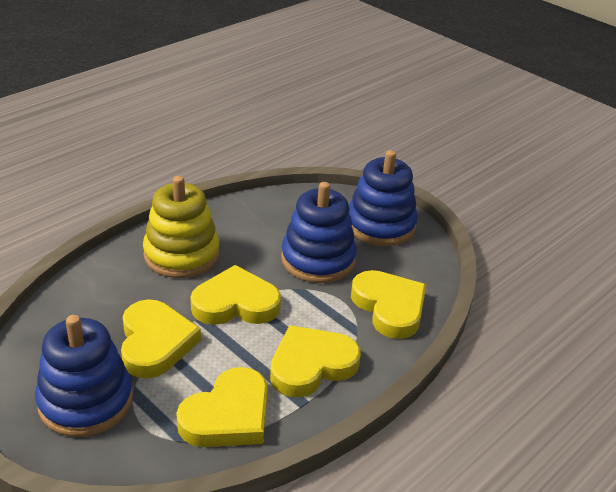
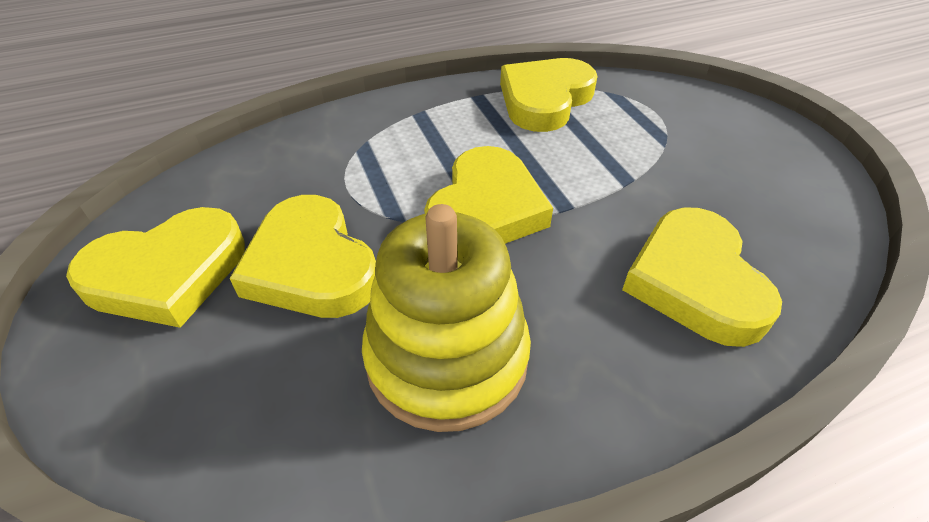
blue stacking toy: 3 -> 0

